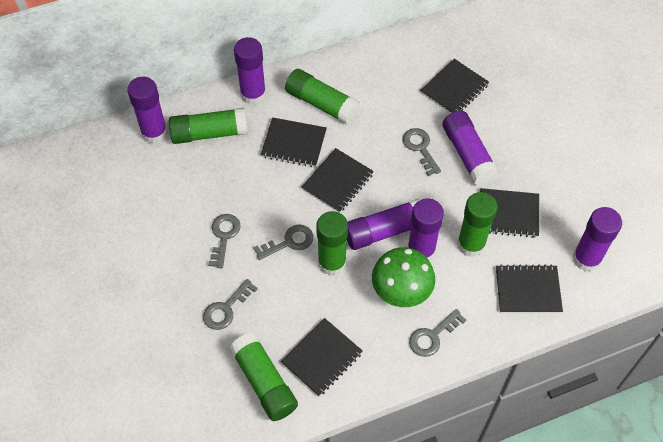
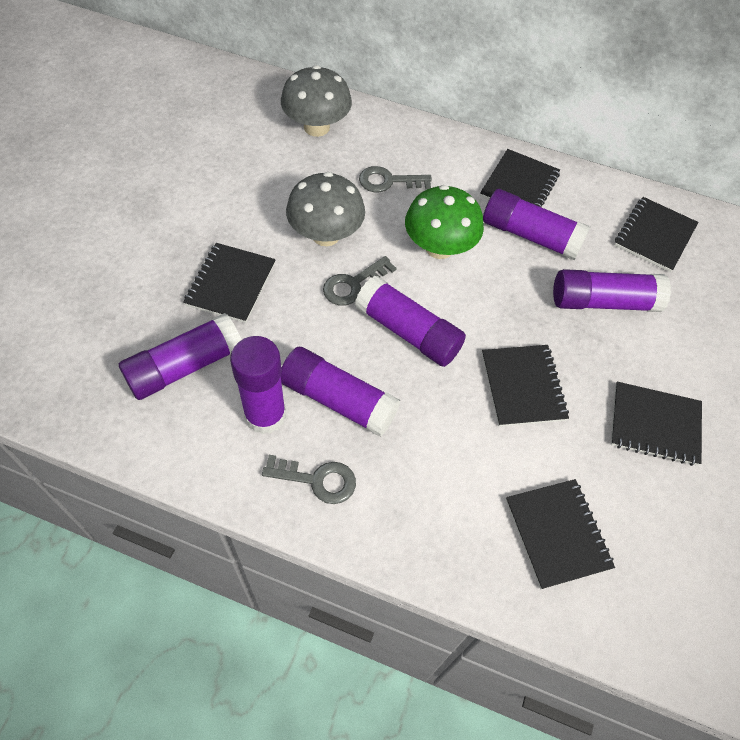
green glue stick: 5 -> 0
grey key: 5 -> 3
grey mushroom: 0 -> 2

